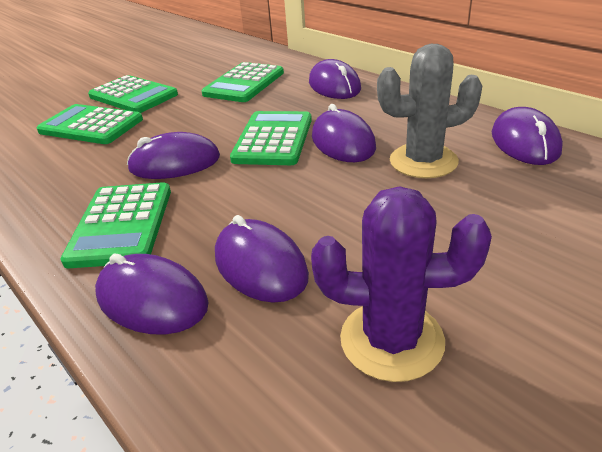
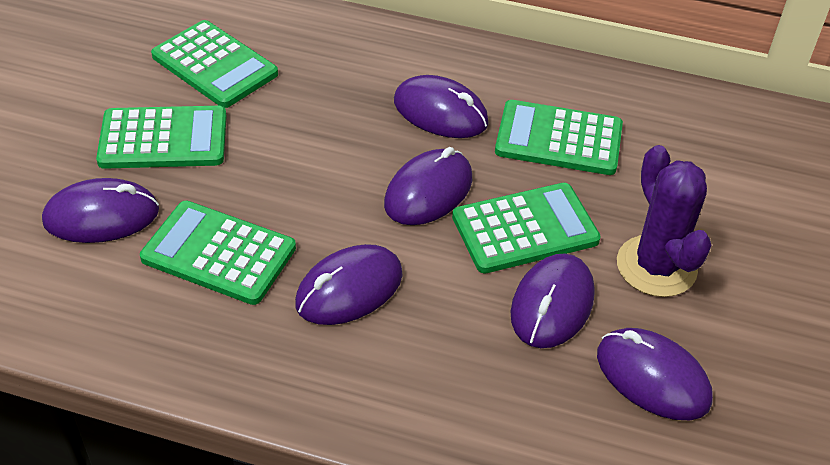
grey cactus: 1 -> 0

